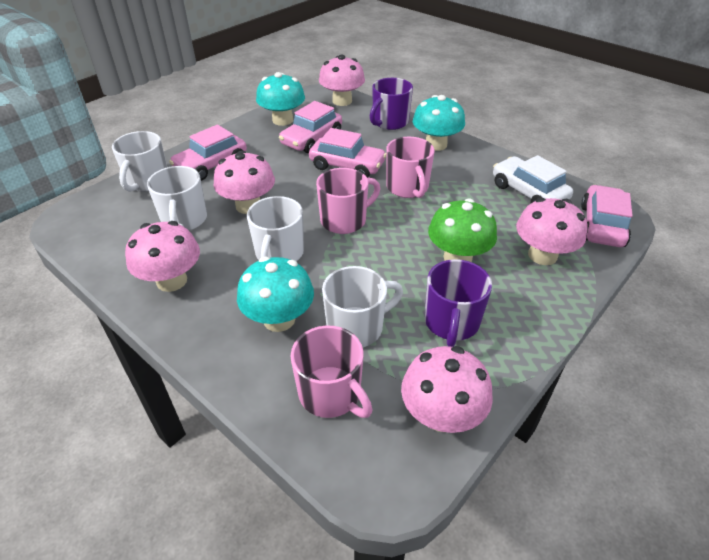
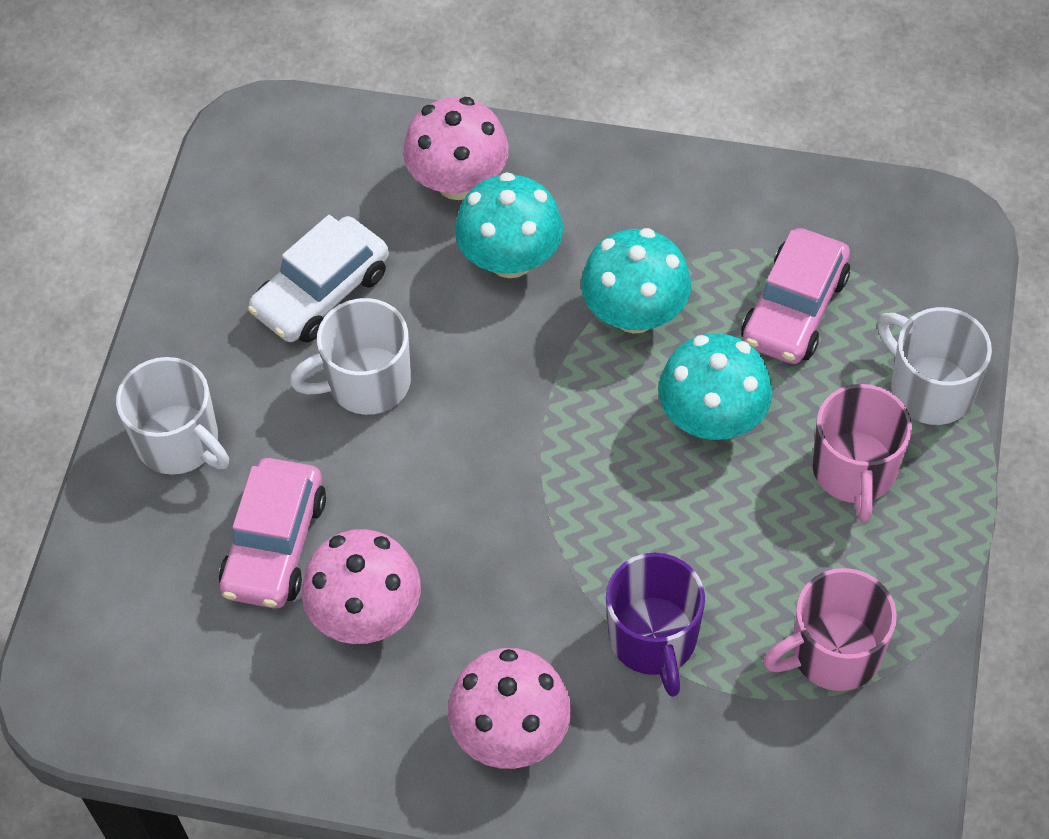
green mushroom: 1 -> 0
pink car: 4 -> 2
pink mug: 3 -> 2
pink mushroom: 5 -> 3
purple mug: 2 -> 1
white mug: 4 -> 3

